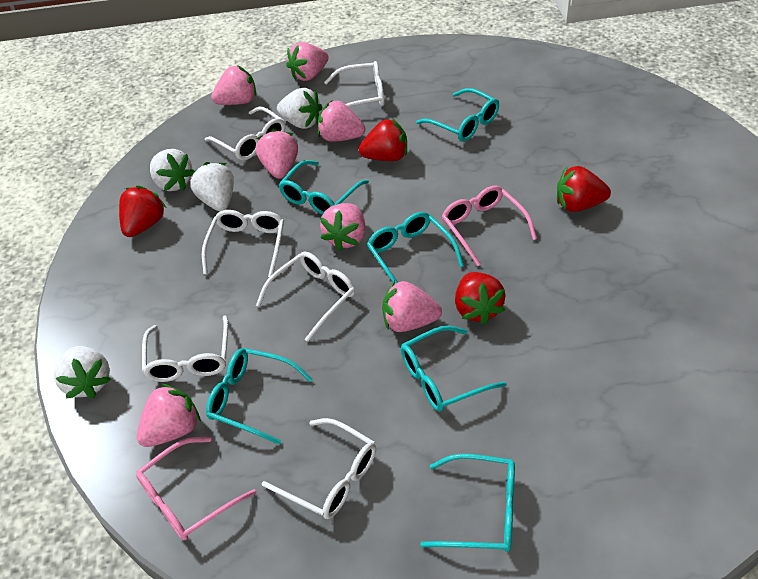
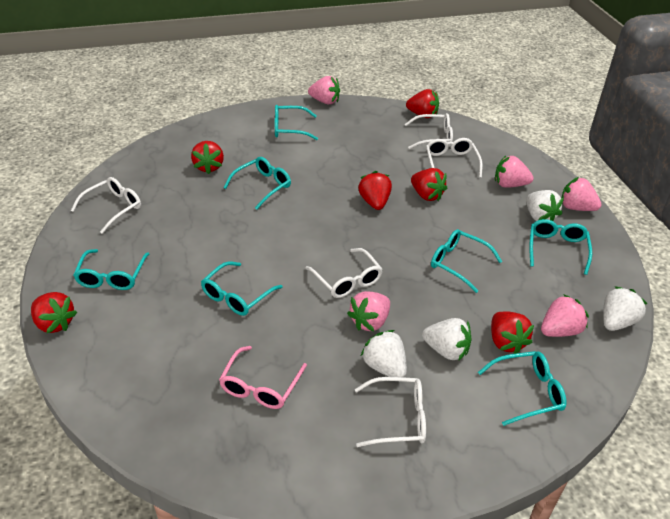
pink glasses: 2 -> 1
pink strawberry: 7 -> 5
red strawberry: 4 -> 6
turquoise glasses: 6 -> 7
white glasses: 6 -> 5

